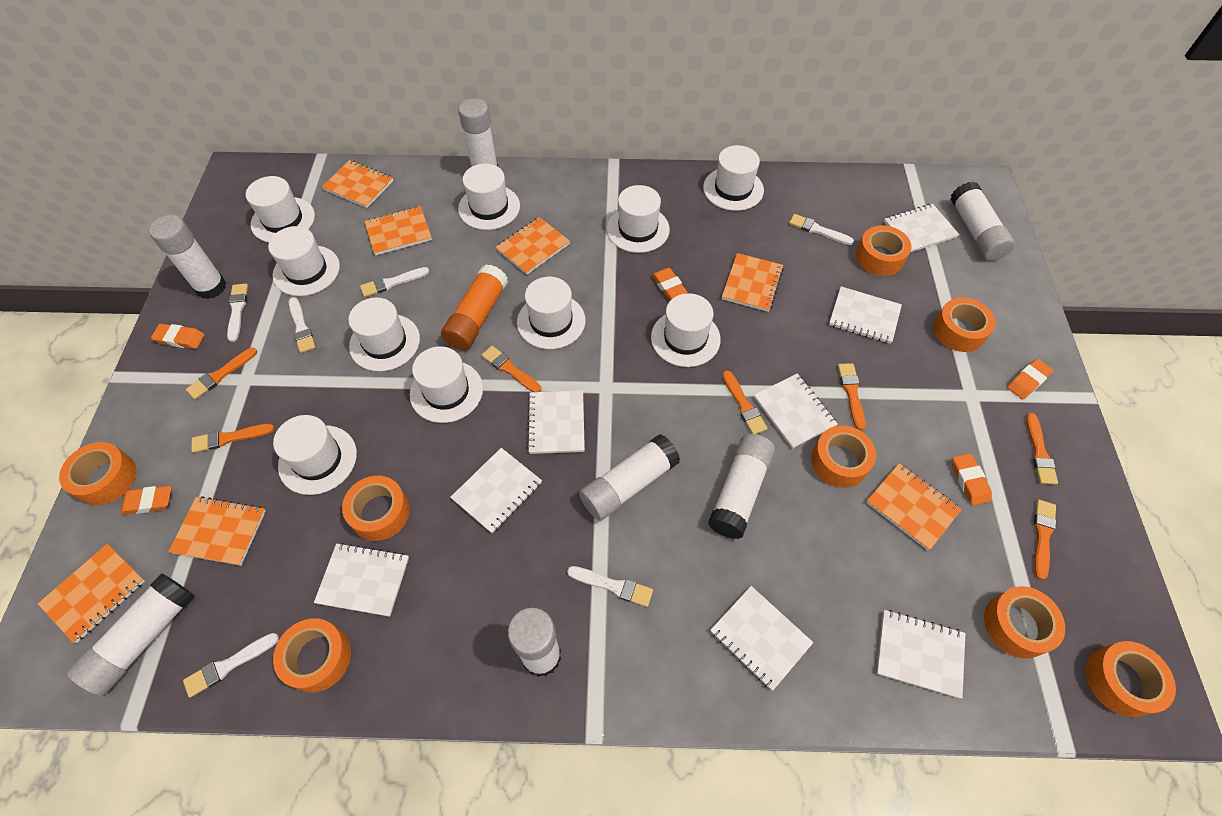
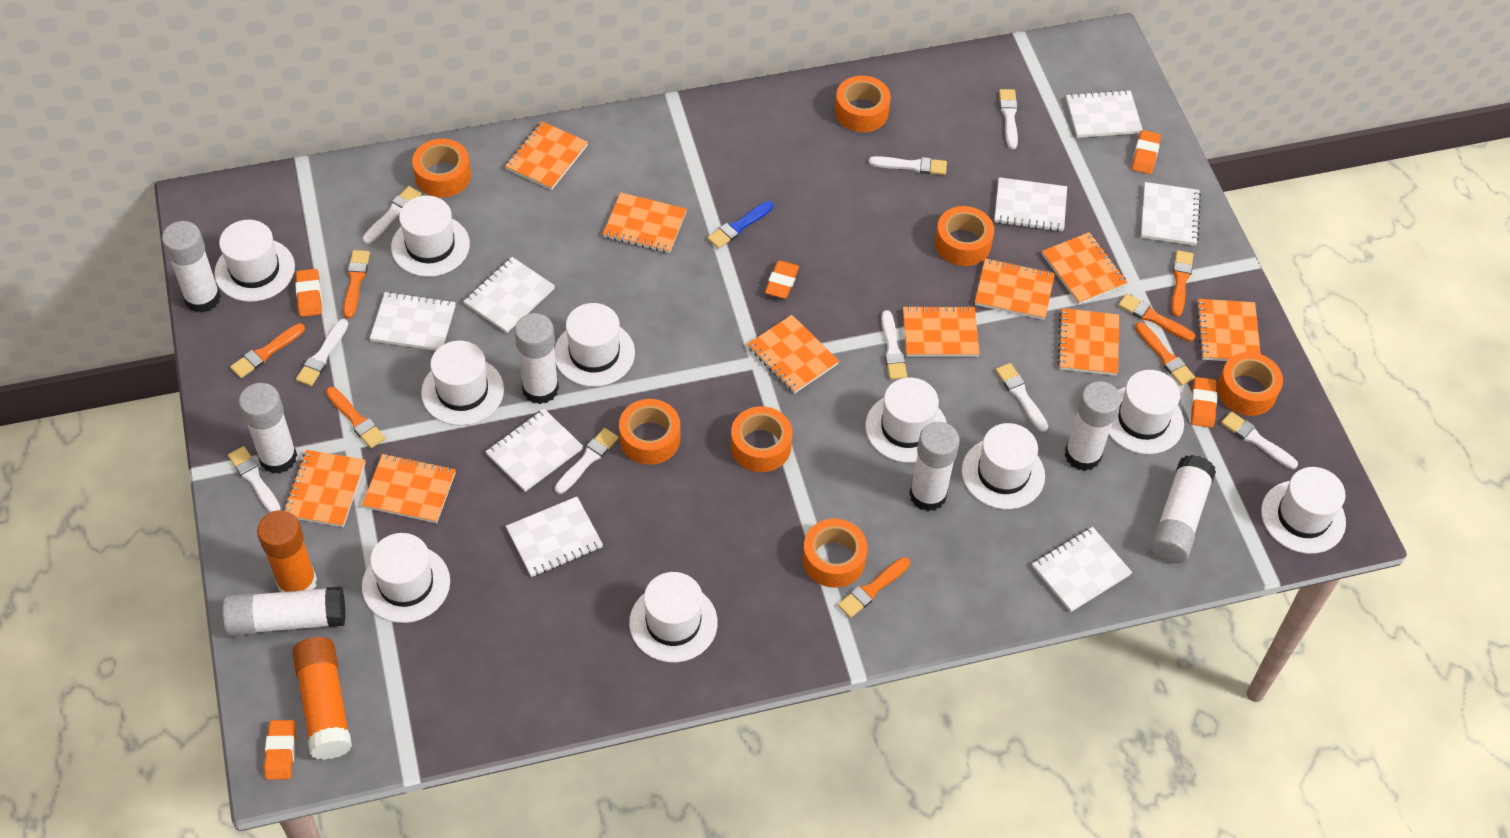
blue brush: 0 -> 1
orange glue stick: 1 -> 2
orange notebook: 7 -> 10
orange tape: 8 -> 7
white brush: 6 -> 9

